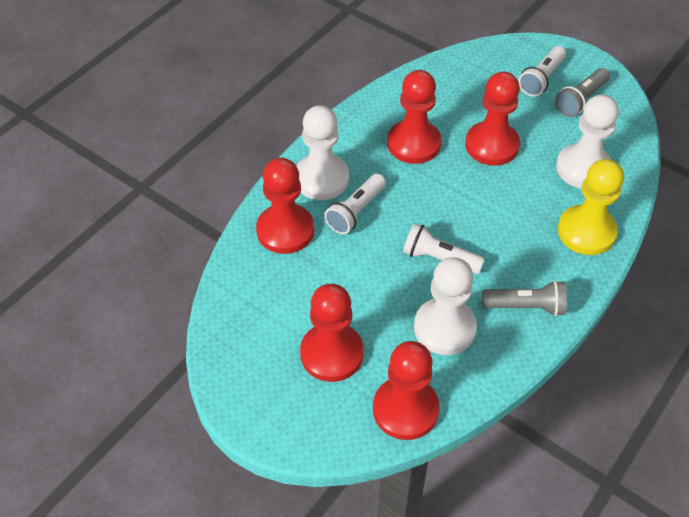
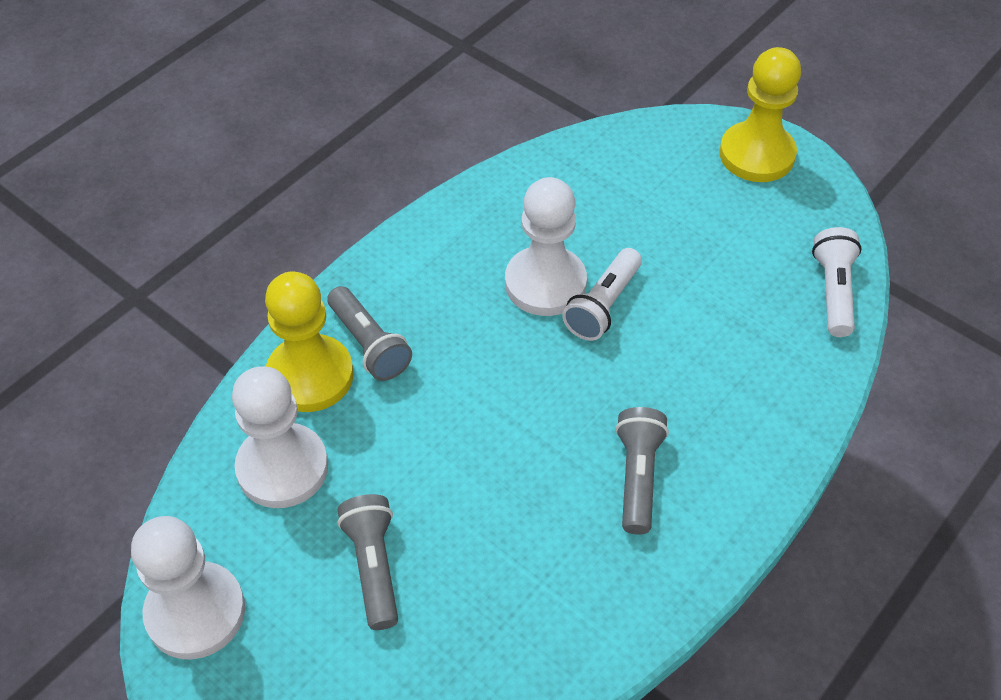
grey flashlight: 2 -> 3
red pawn: 5 -> 0
white flashlight: 3 -> 2
yellow pawn: 1 -> 2

